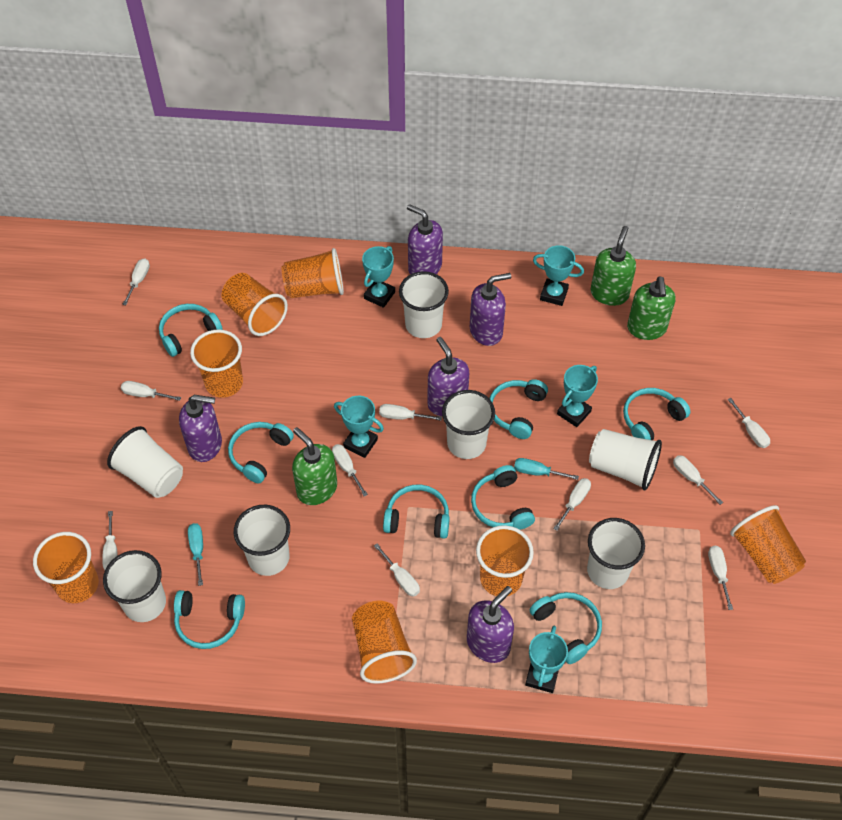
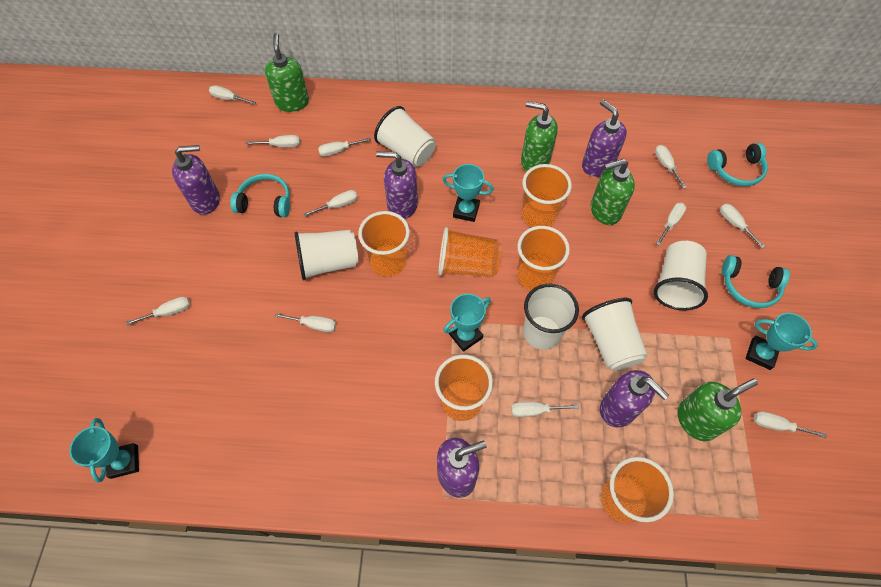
green soap dispenser: 3 -> 4
orange cup: 7 -> 6
turquoise headphones: 8 -> 3
turquoise screwdriver: 2 -> 0
turquoise trophy: 5 -> 4
white cup: 7 -> 5
white screwdriver: 10 -> 11

